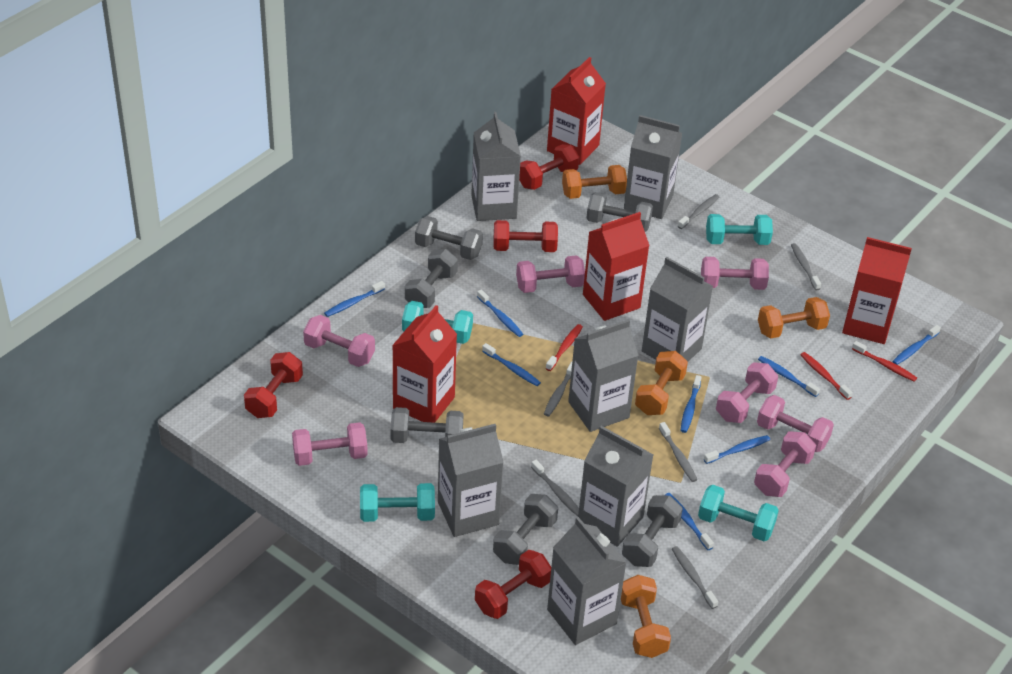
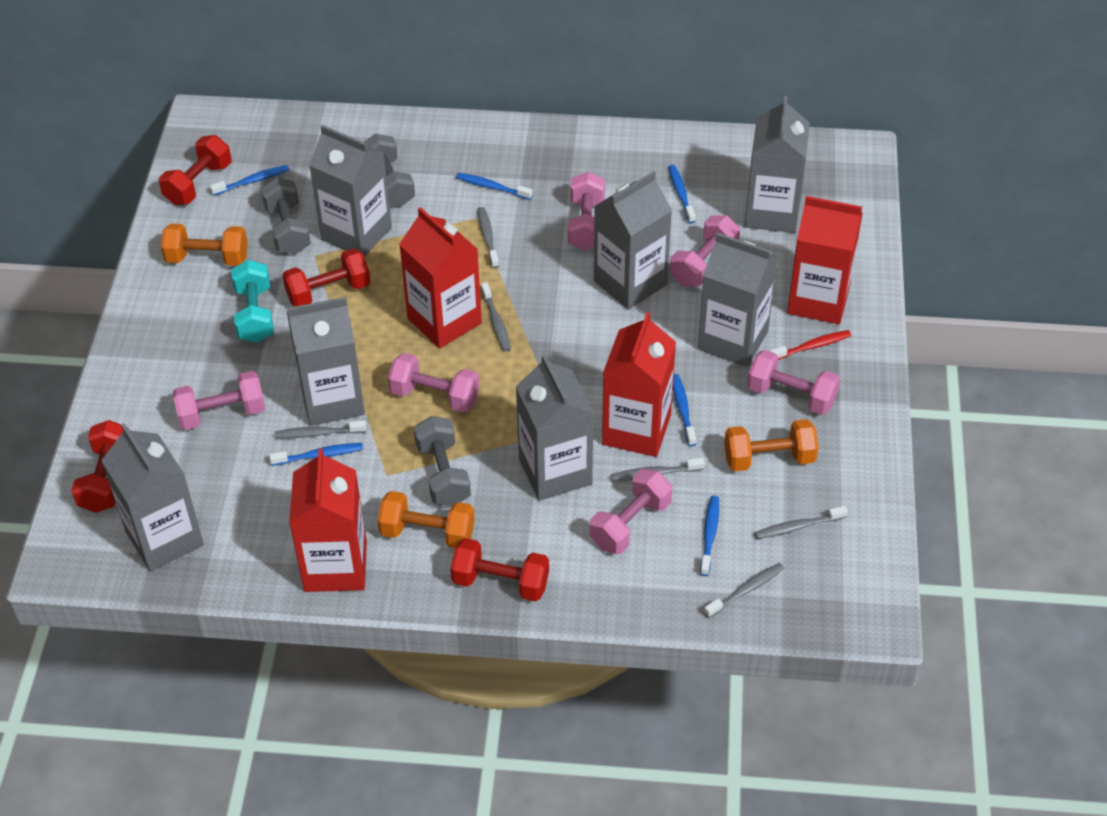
blue toothbrush: 8 -> 6
grey dumbbell: 6 -> 3
orange dumbbell: 4 -> 3
pink dumbbell: 7 -> 6
red toothbrush: 3 -> 1
turquoise dumbbell: 4 -> 1

